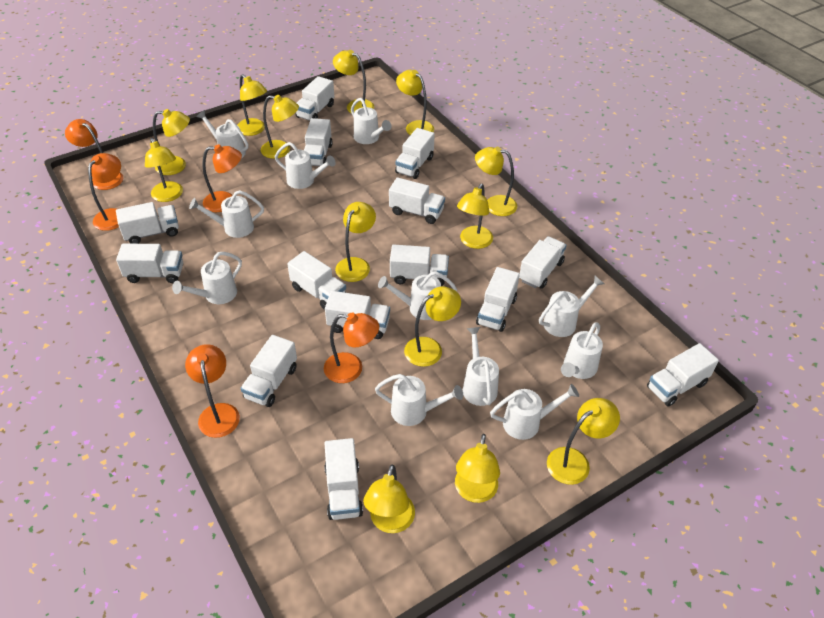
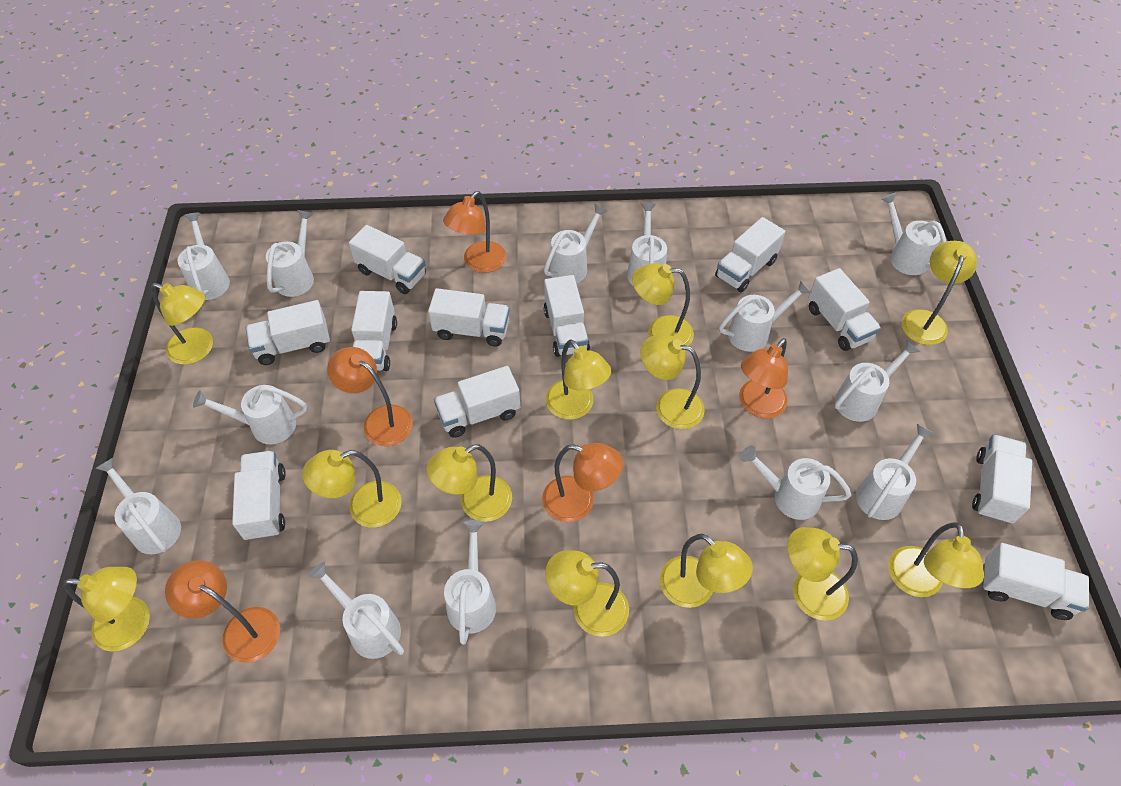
white truck: 14 -> 11
white watering can: 11 -> 13
yellow lamp: 13 -> 12

